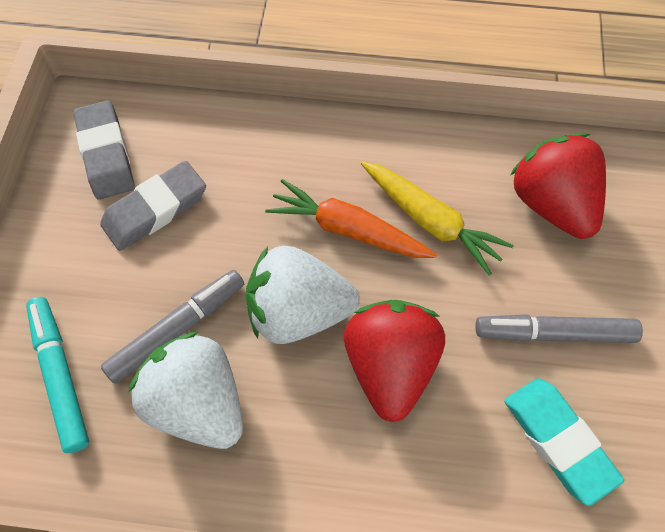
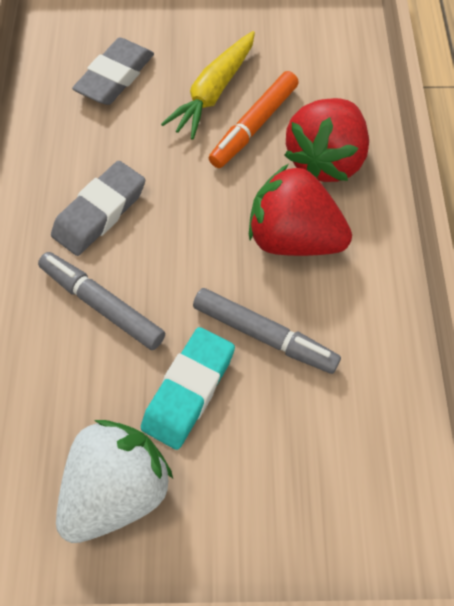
orange carrot: 1 -> 0
orange marker: 0 -> 1
turquoise marker: 1 -> 0
white strawberry: 2 -> 1

